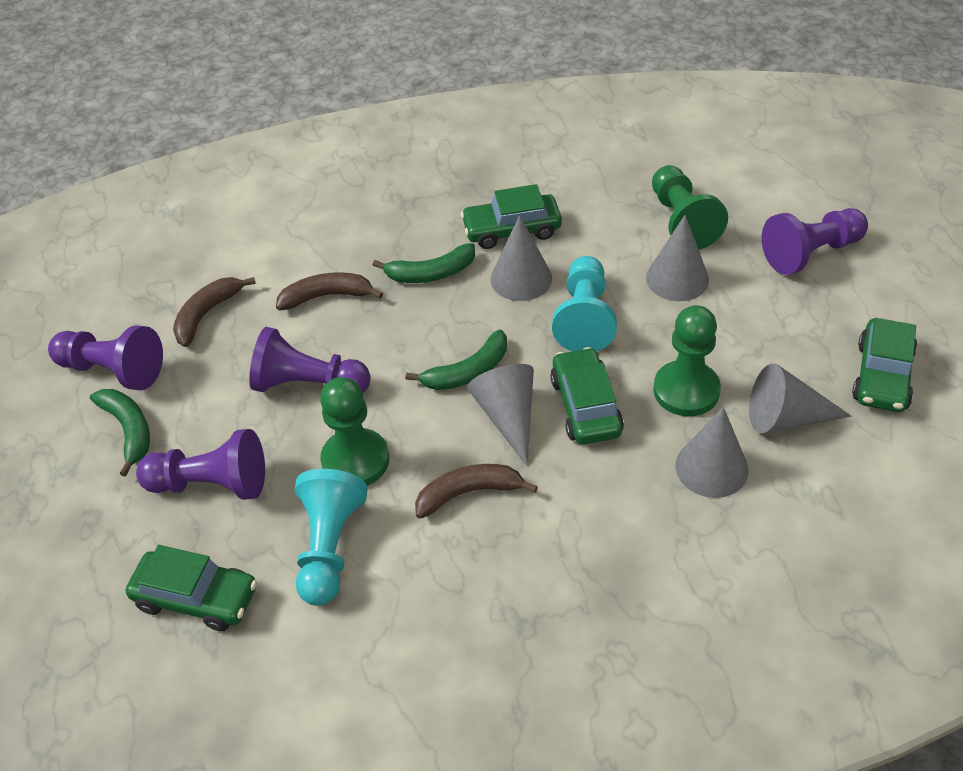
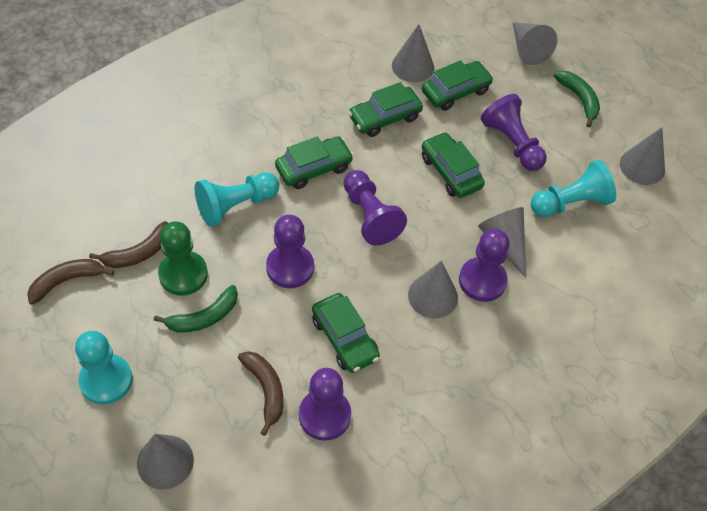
green banana: 3 -> 2
green car: 4 -> 5
green pawn: 3 -> 1
grey cone: 5 -> 6
purple pawn: 4 -> 5
turquoise pawn: 2 -> 3

